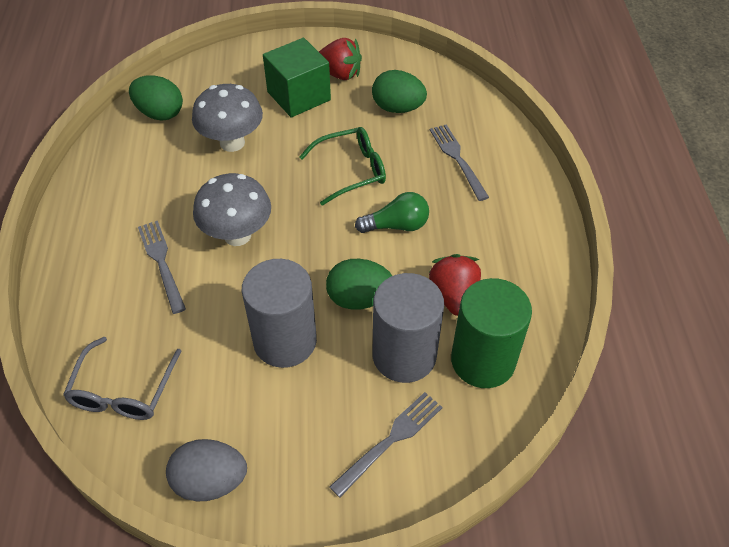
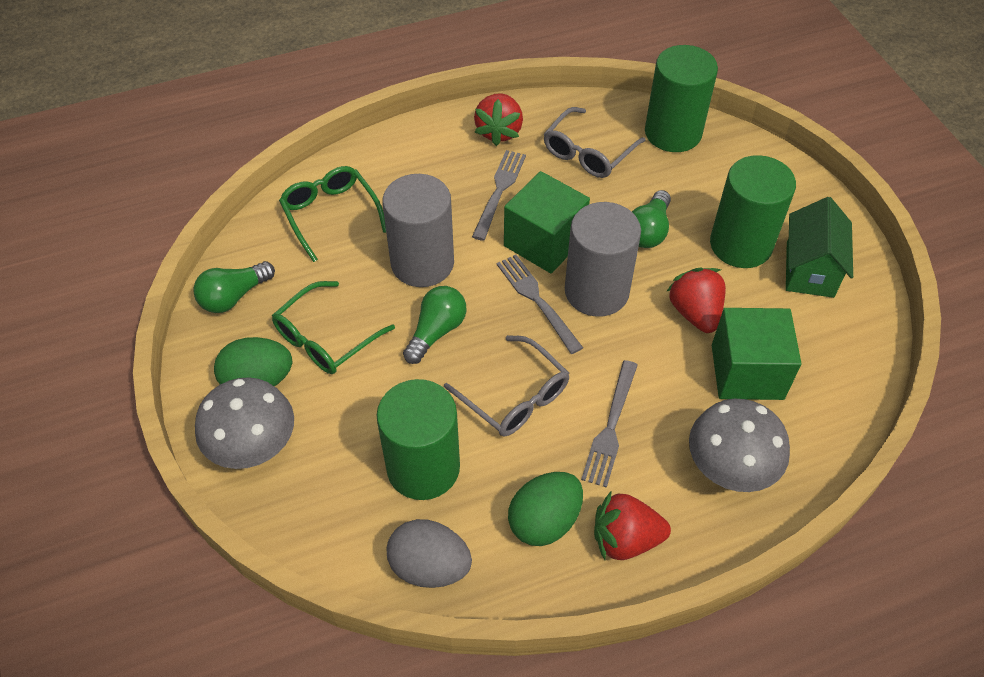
green cube: 1 -> 2
green cylinder: 1 -> 3
green egg: 3 -> 2
green glasses: 1 -> 2
green house: 0 -> 1
green light bulb: 1 -> 3
grey glasses: 1 -> 2
red strawberry: 2 -> 3

